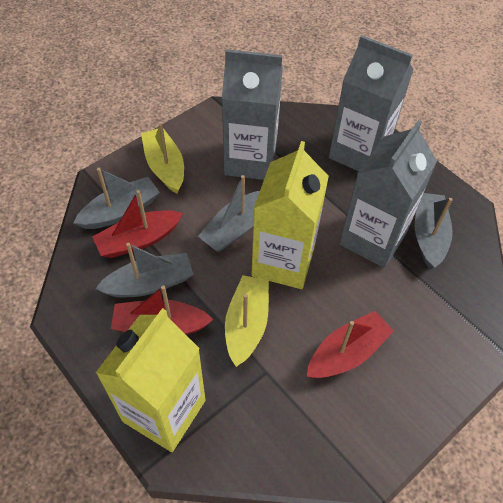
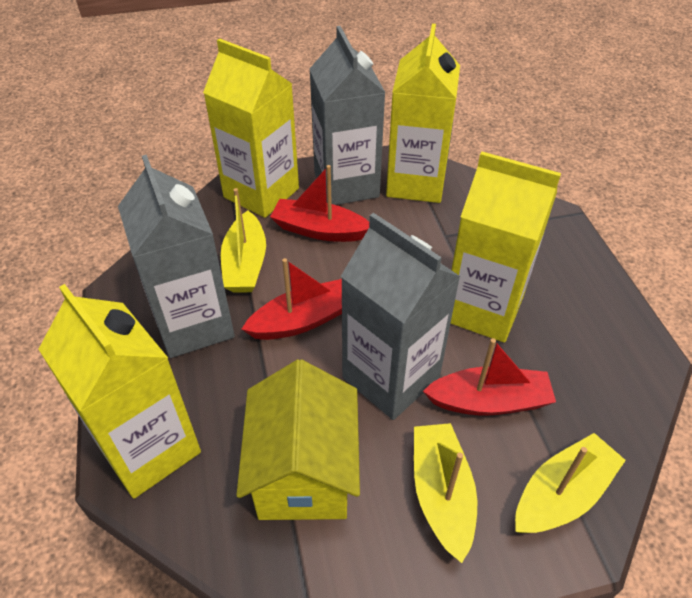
grey boat: 4 -> 0
yellow boat: 2 -> 3
yellow carton: 2 -> 4
yellow house: 0 -> 1

